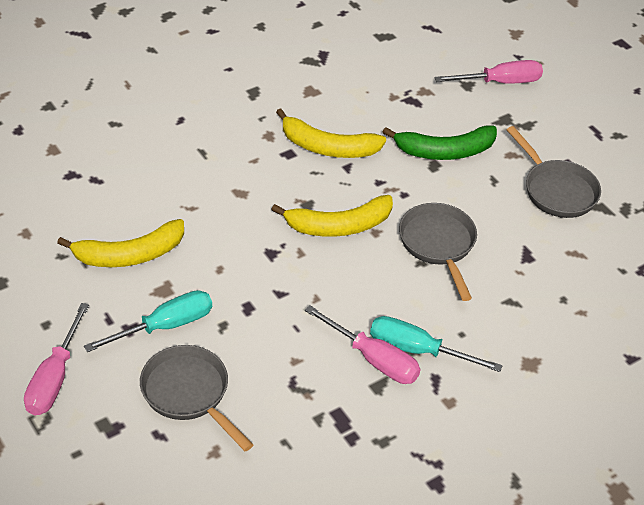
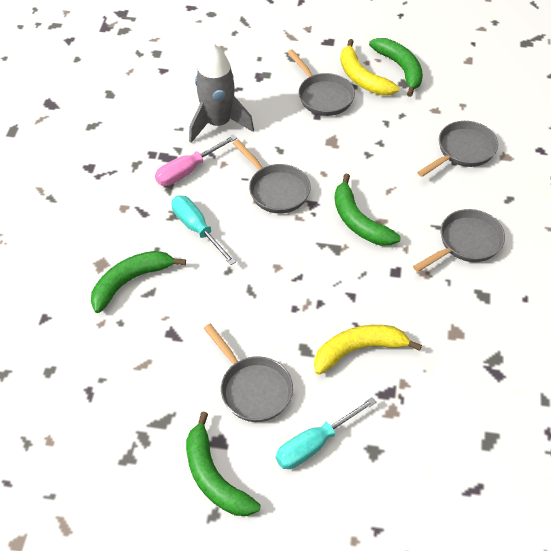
green banana: 1 -> 4
grey pan: 3 -> 5
grey rocket: 0 -> 1
pink screwdriver: 3 -> 1
yellow banana: 3 -> 2

